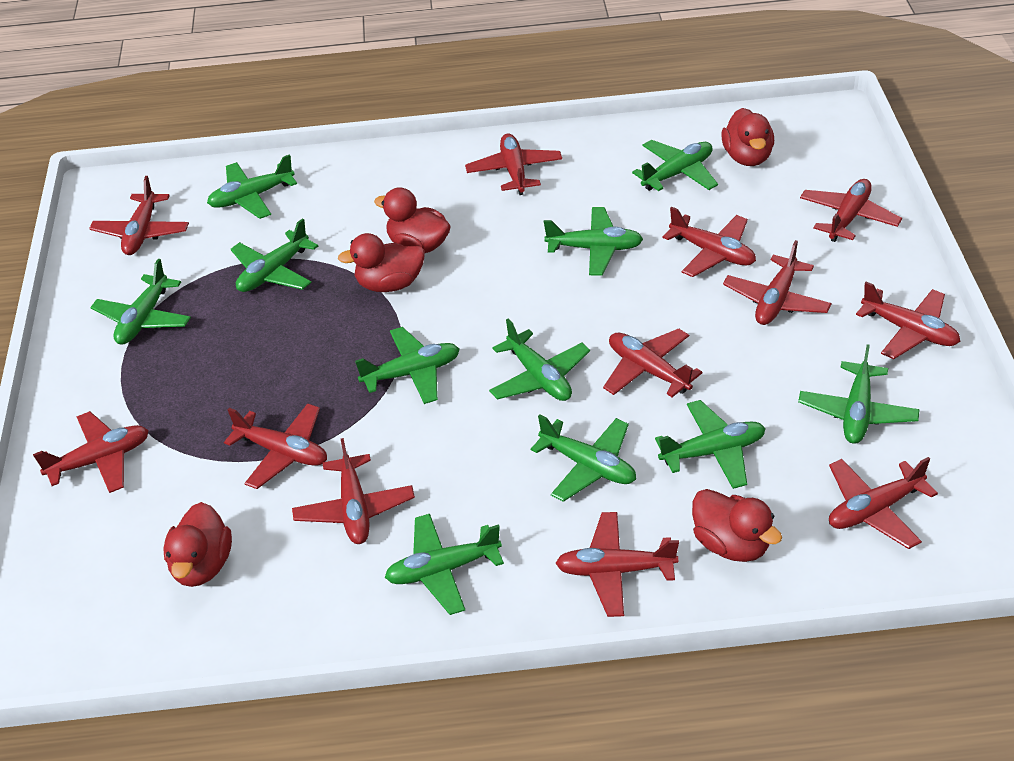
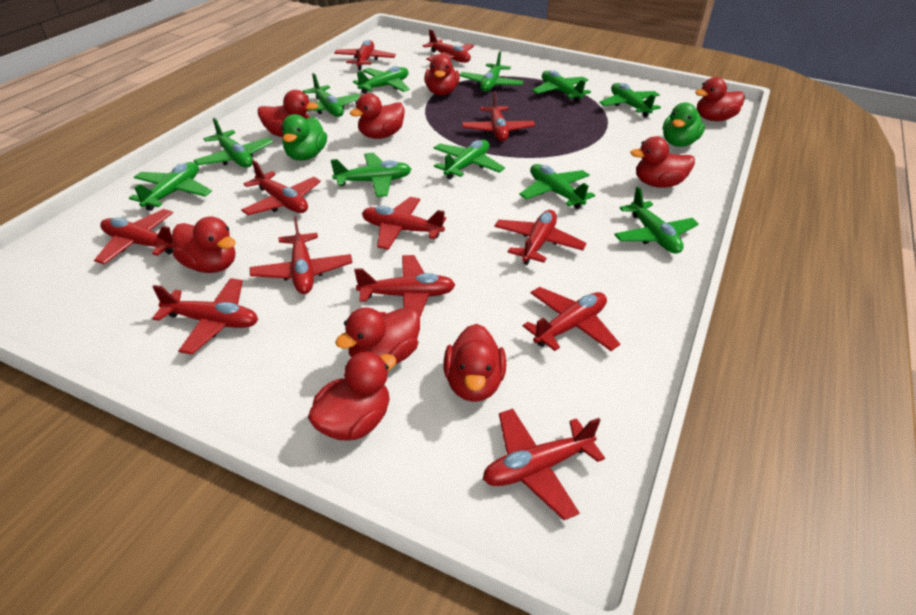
green duck: 0 -> 2
red duck: 5 -> 9

